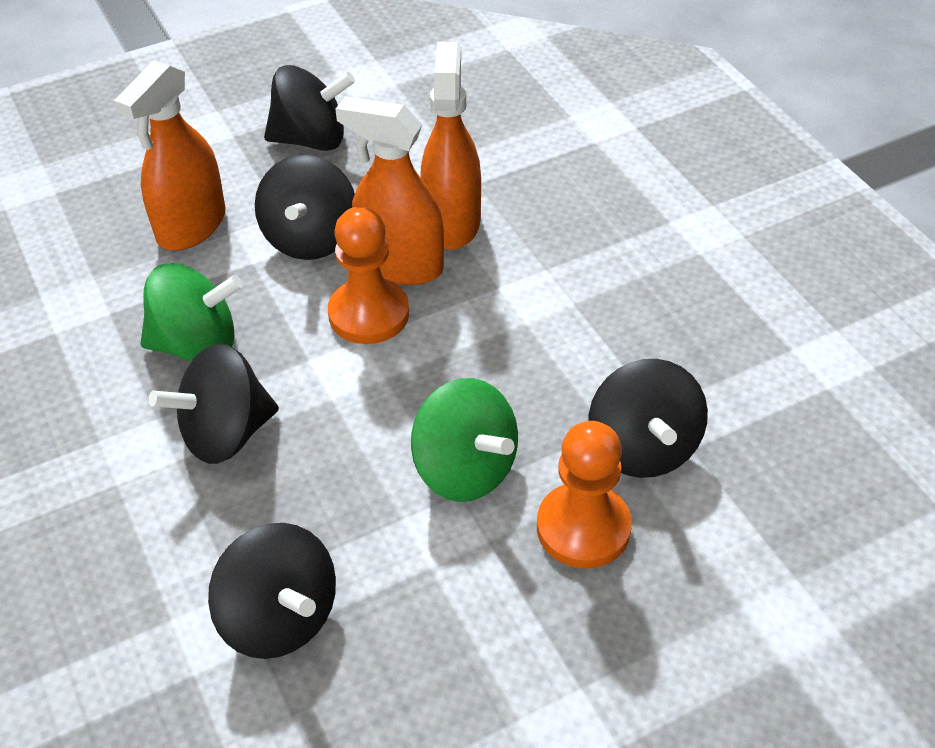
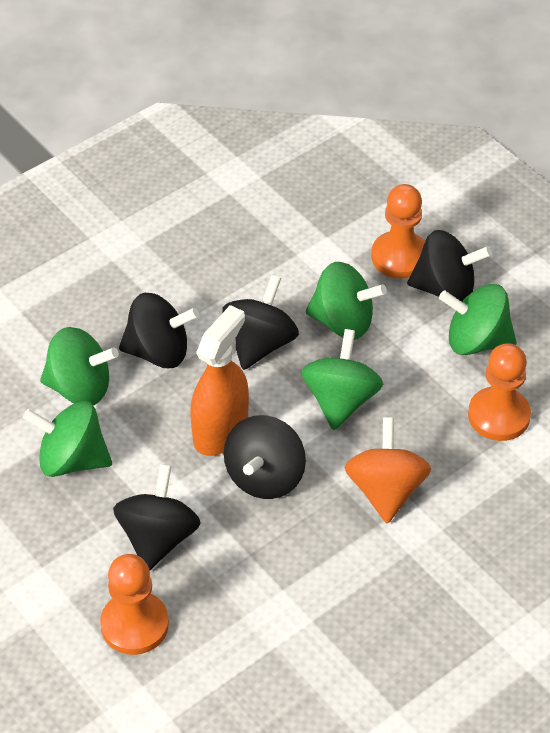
green spinning top: 2 -> 5
orange pawn: 2 -> 3
orange spinning top: 0 -> 1
orange spray bottle: 3 -> 1

